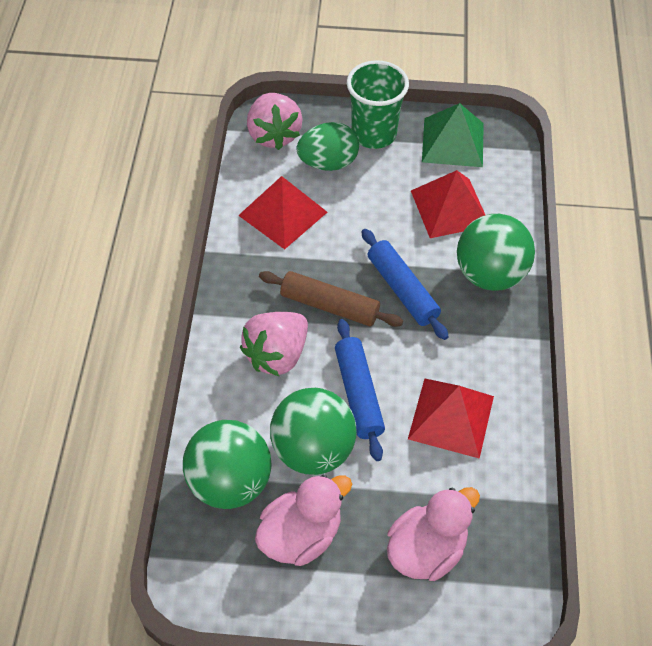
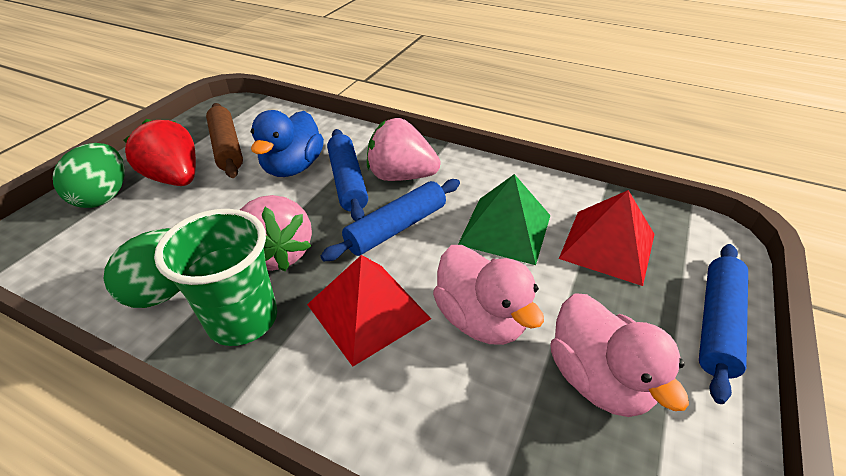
blue duck: 0 -> 1
blue rolling pin: 2 -> 3
green ball: 3 -> 0
green egg: 1 -> 2
red pyramid: 3 -> 2
red strawberry: 0 -> 1

